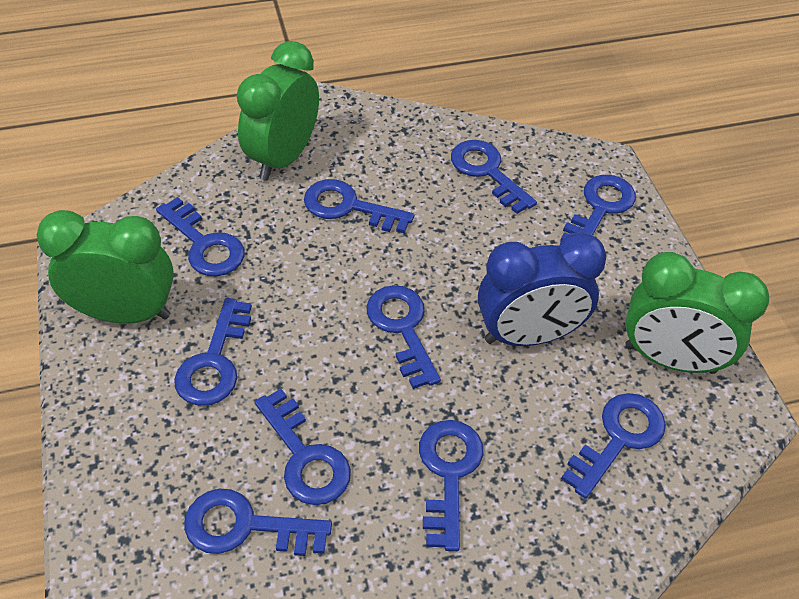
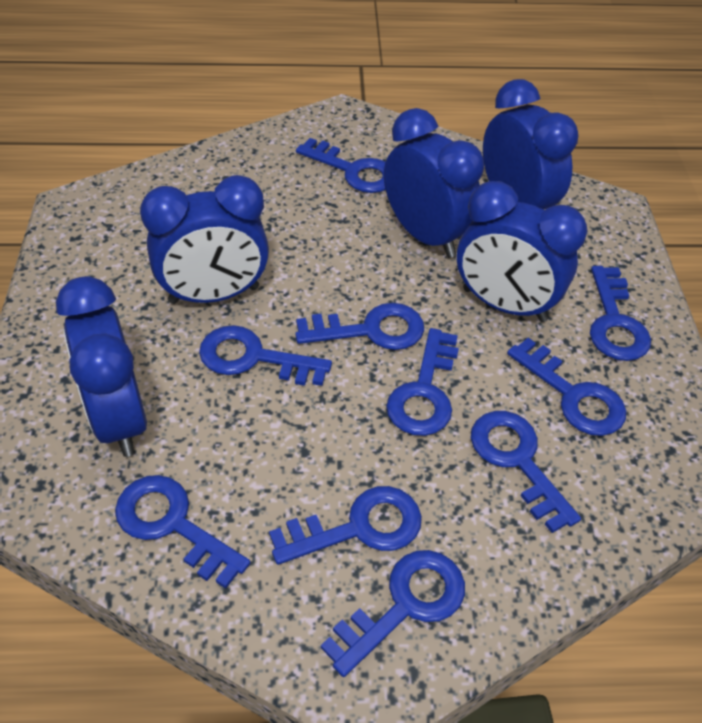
blue clock: 1 -> 5
green clock: 3 -> 0

